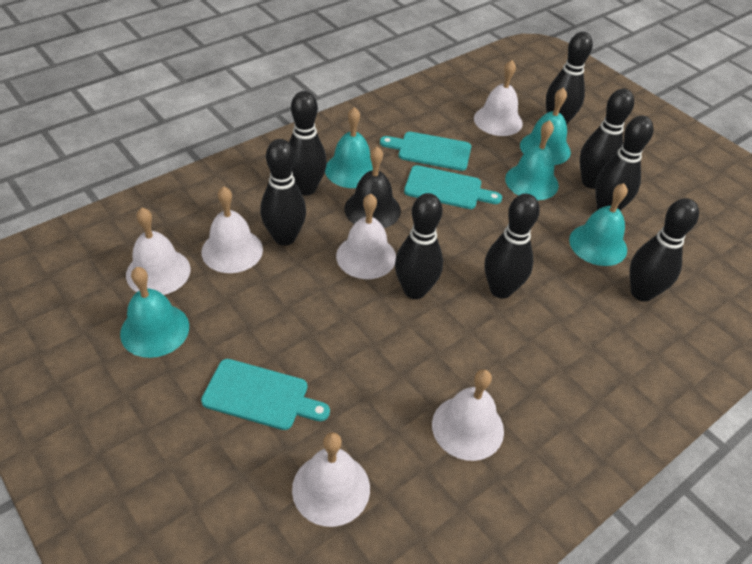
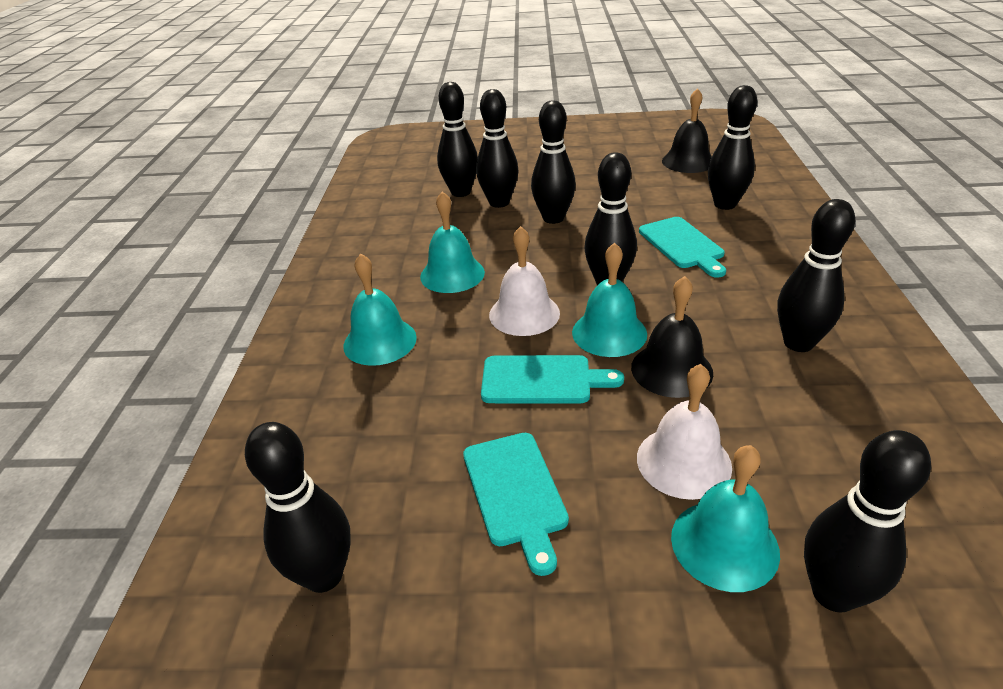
black bell: 1 -> 2
turquoise bell: 5 -> 4
white bell: 6 -> 2

